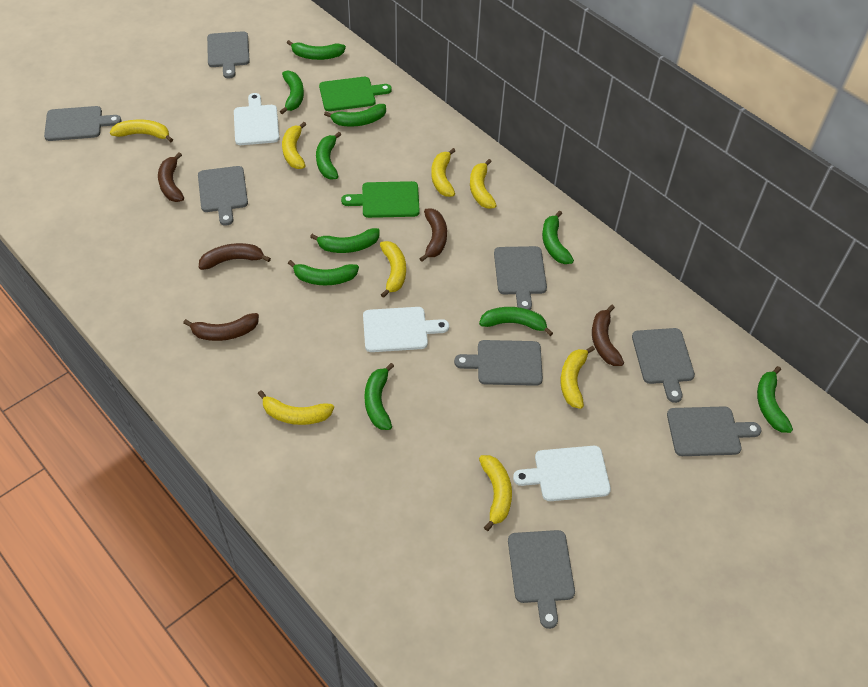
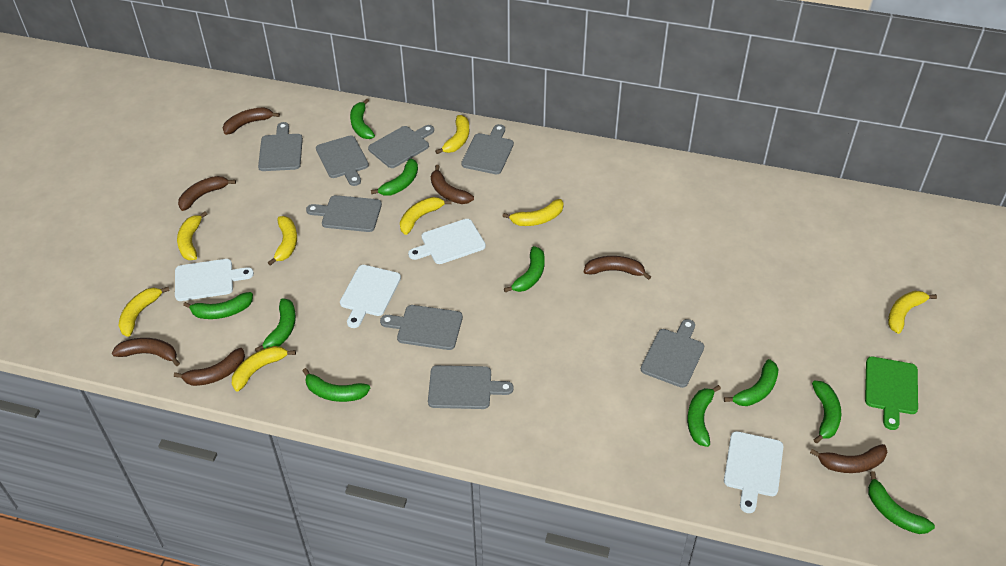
brown banana: 5 -> 7
green cutting board: 2 -> 1
white cutting board: 3 -> 4

